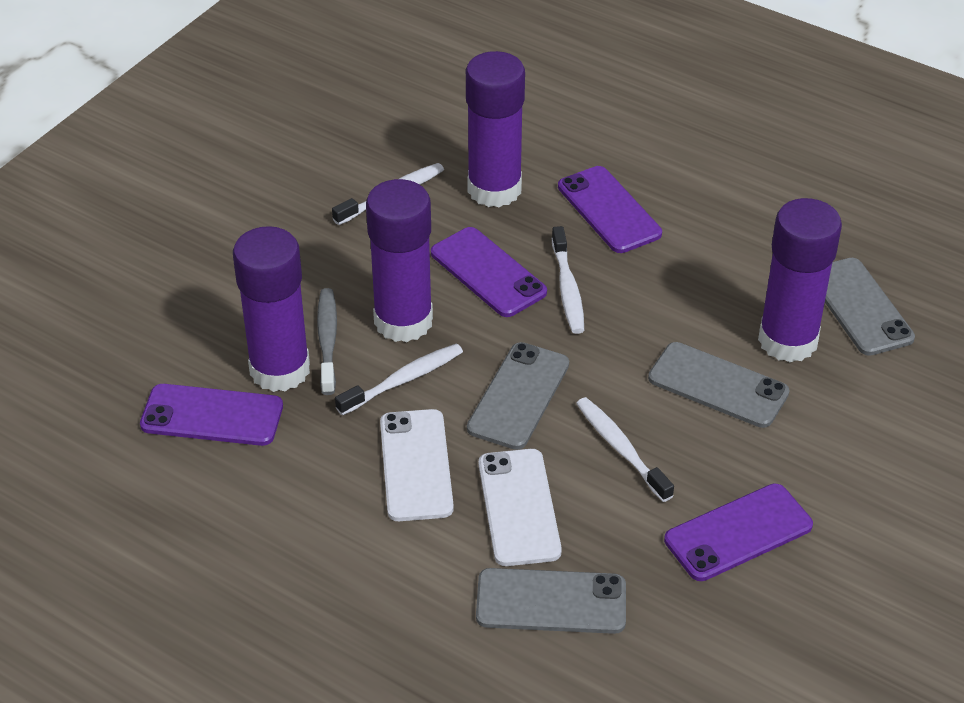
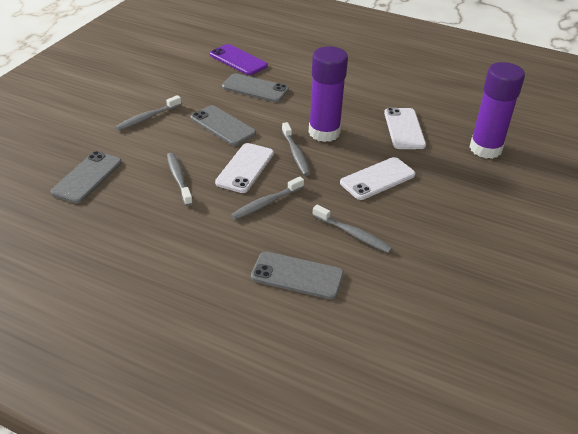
grey toothbrush: 1 -> 5
purple glue stick: 4 -> 2
purple phone: 4 -> 1
white phone: 2 -> 3
white toothbrush: 4 -> 0

